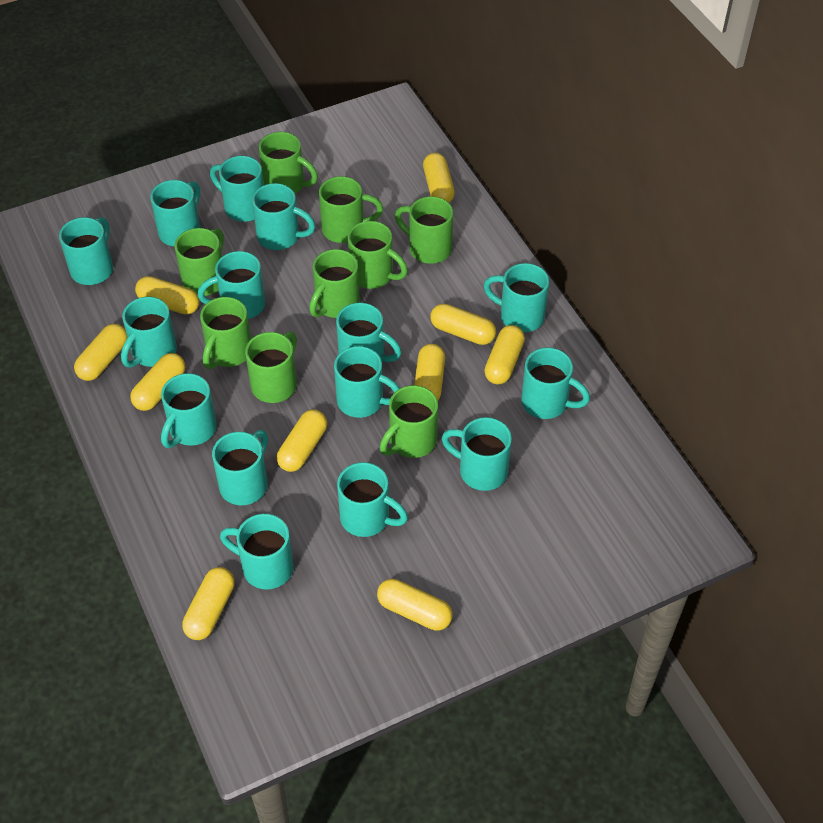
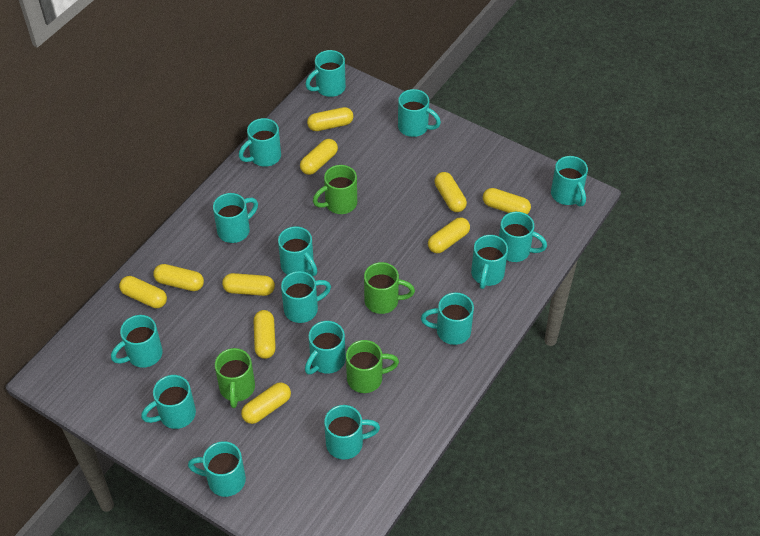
green mug: 9 -> 4

